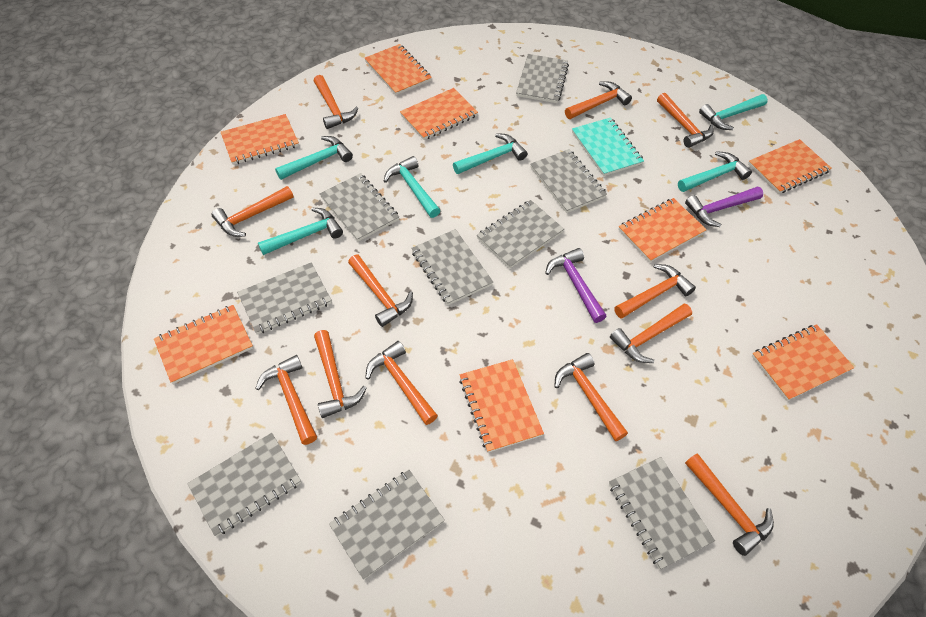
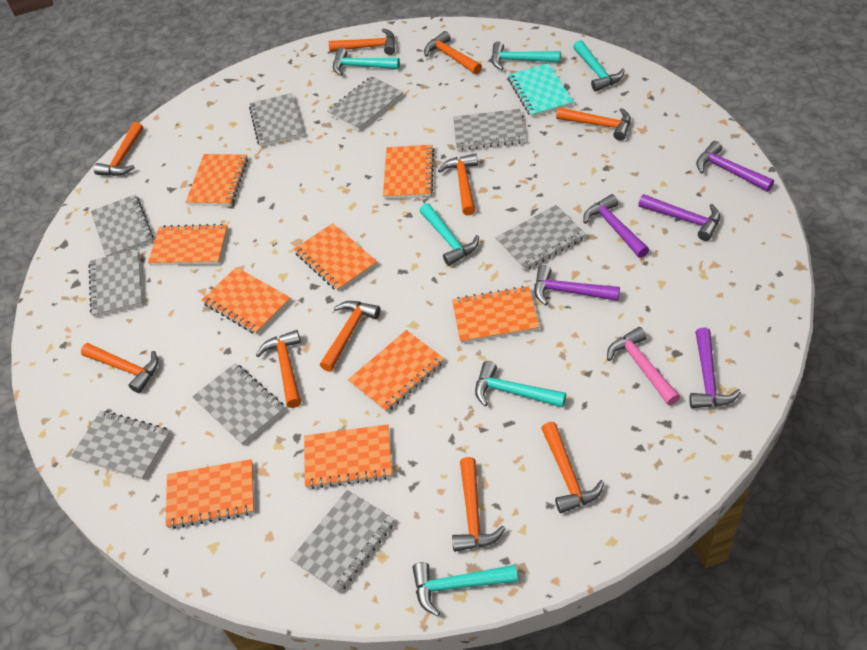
orange hammer: 12 -> 10
orange notebook: 8 -> 9
pink hammer: 0 -> 1
purple hammer: 2 -> 5

